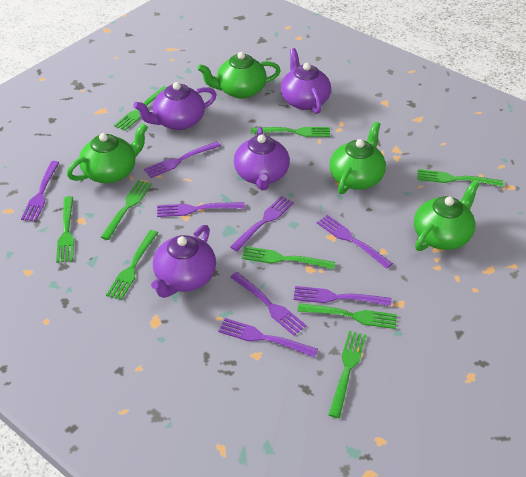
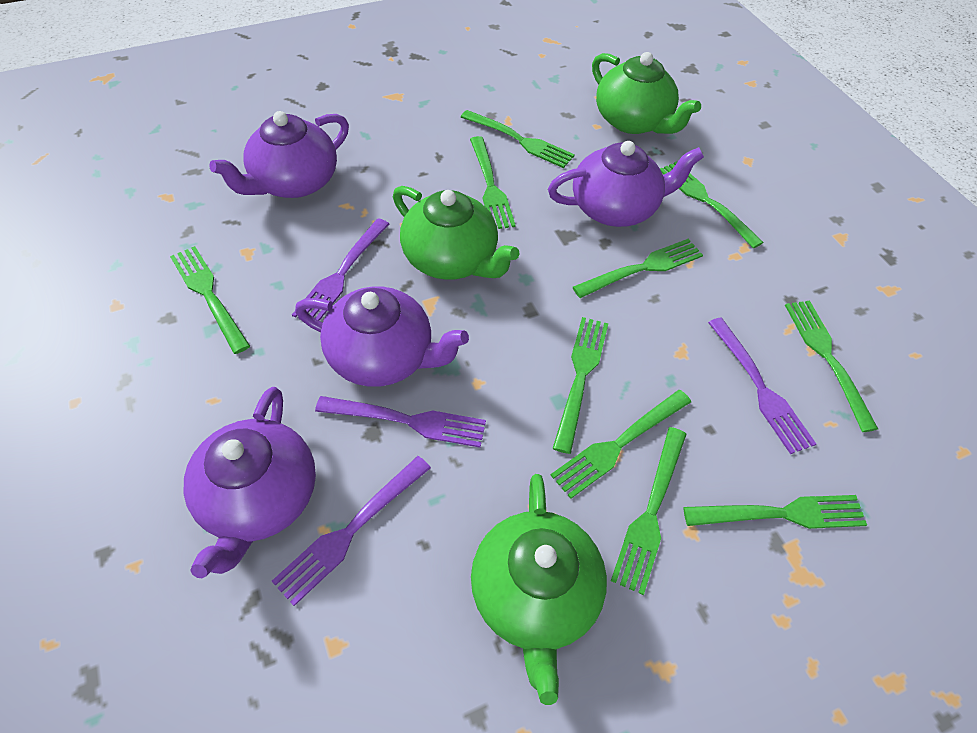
green fork: 9 -> 10
green teapot: 4 -> 3
purple fork: 8 -> 4

